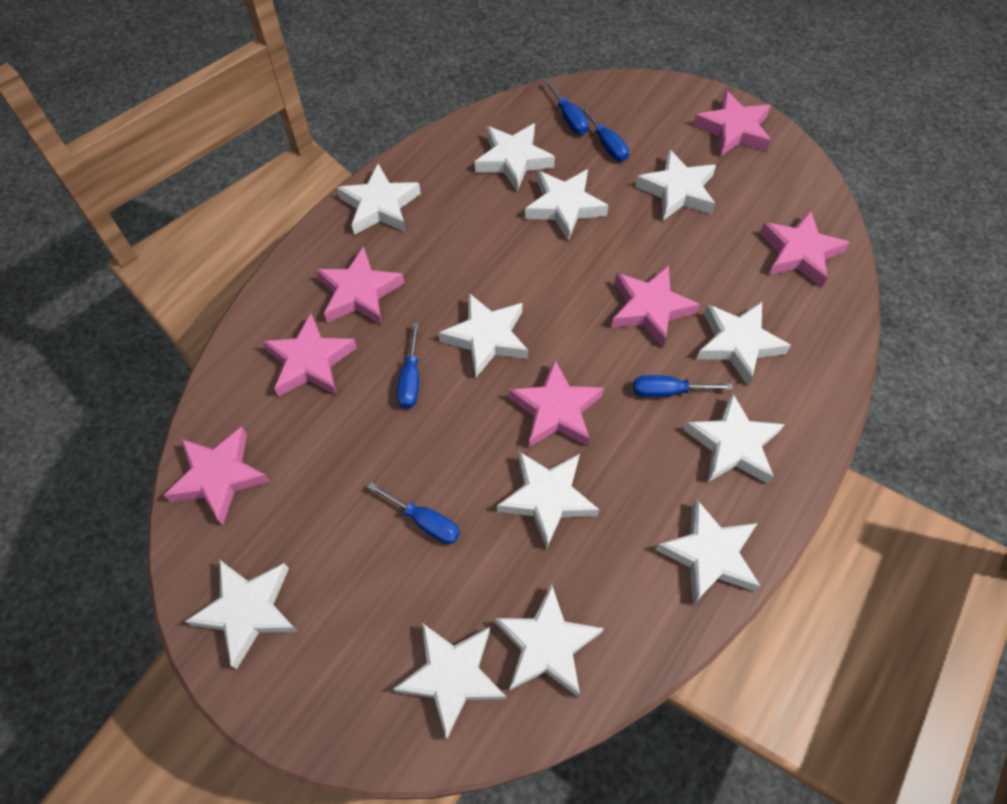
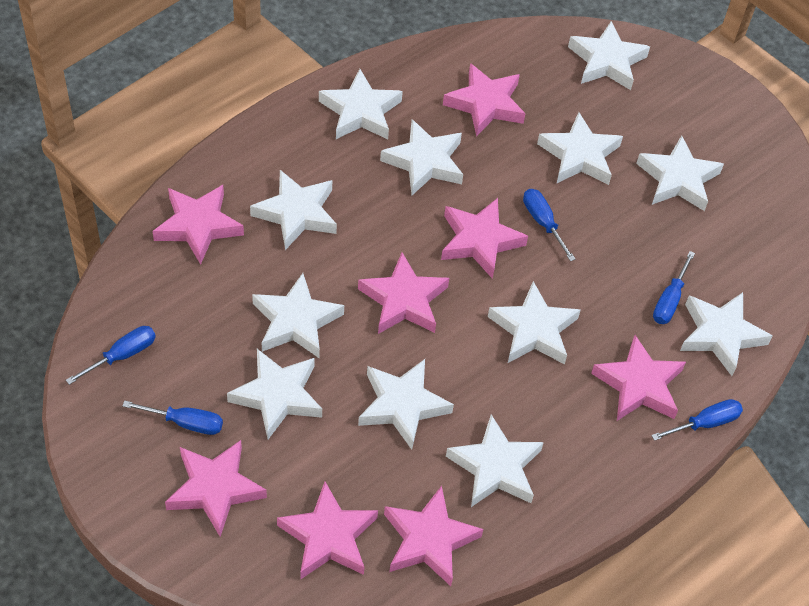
pink star: 7 -> 8

